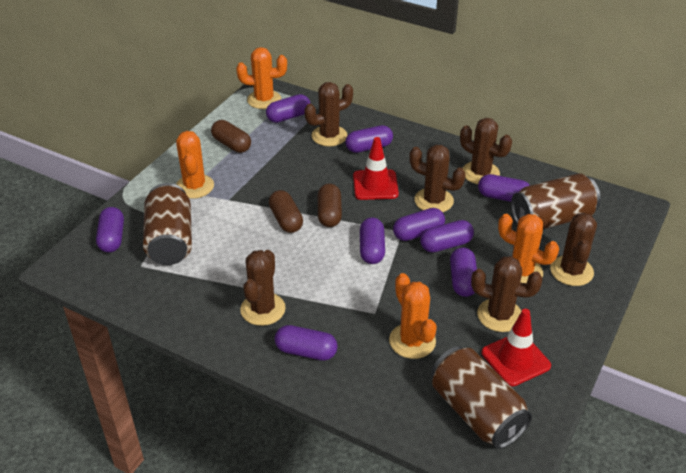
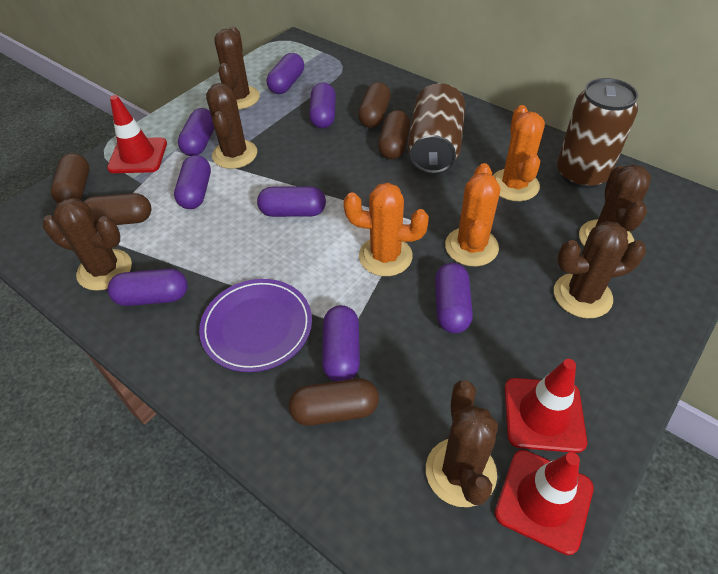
brown can: 3 -> 2
brown capsule: 3 -> 5
orange cactus: 4 -> 3
purple capsule: 9 -> 8
purple plate: 0 -> 1
red traffic cone: 2 -> 3

